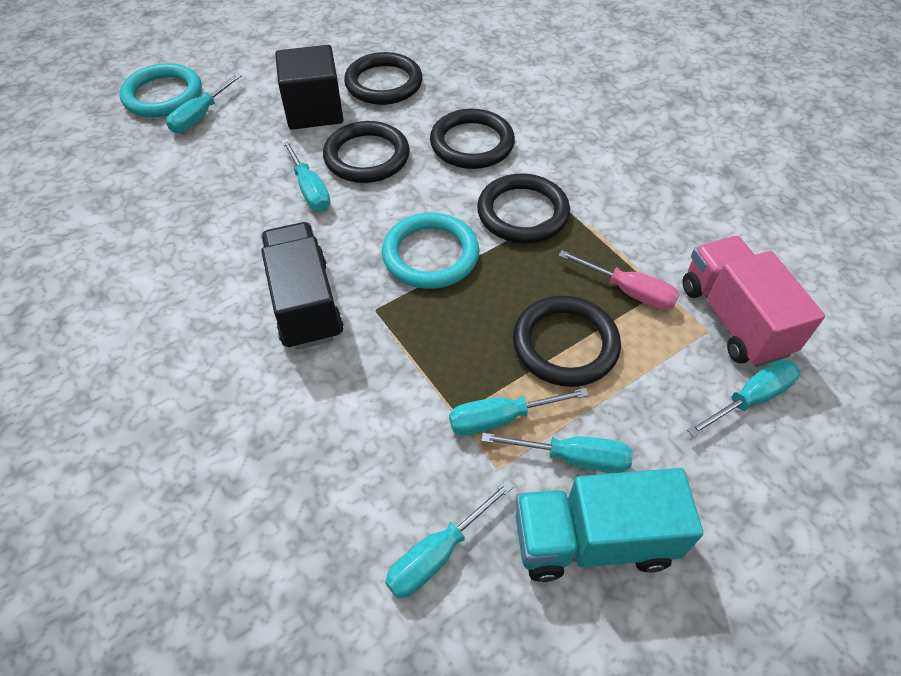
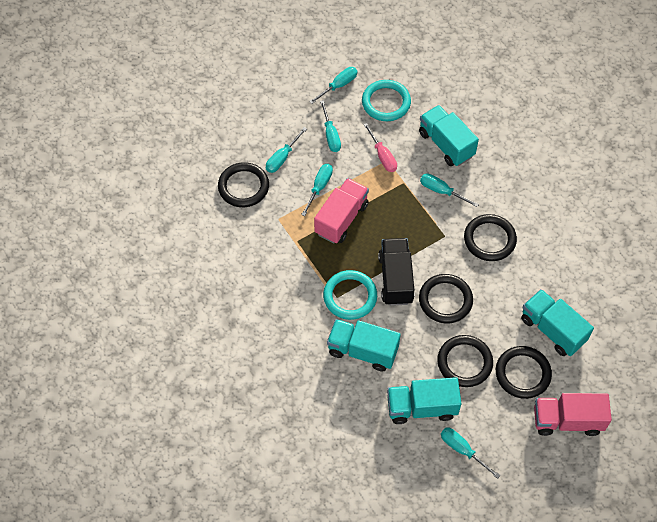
black cube: 1 -> 0
pink truck: 1 -> 2
turquoise truck: 1 -> 4

